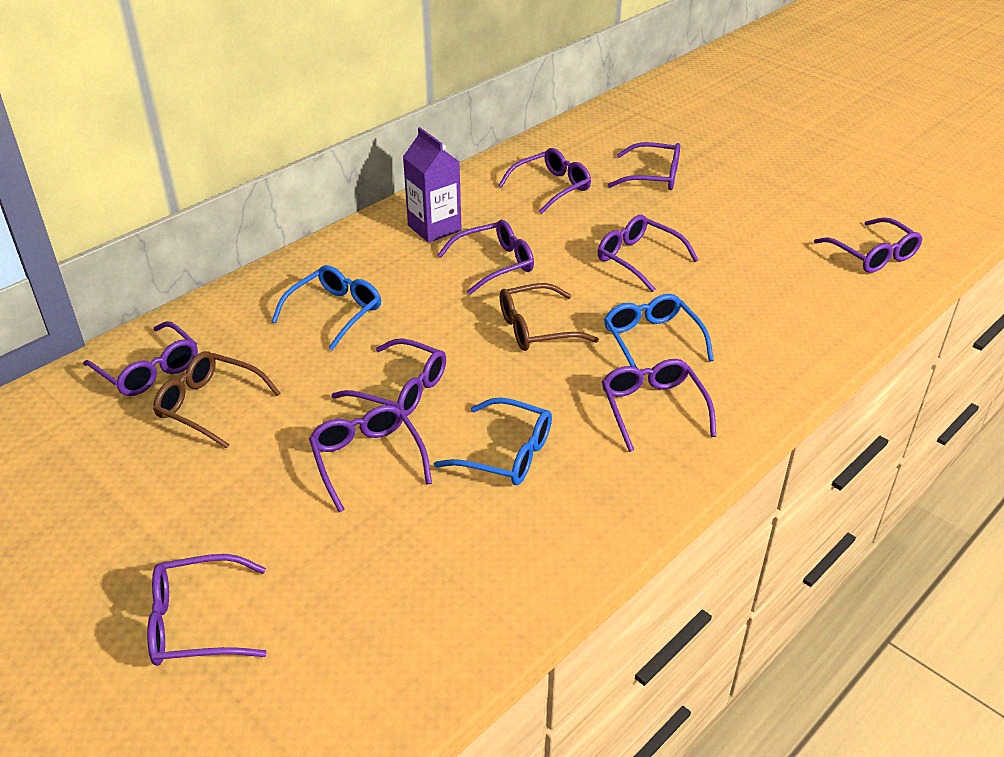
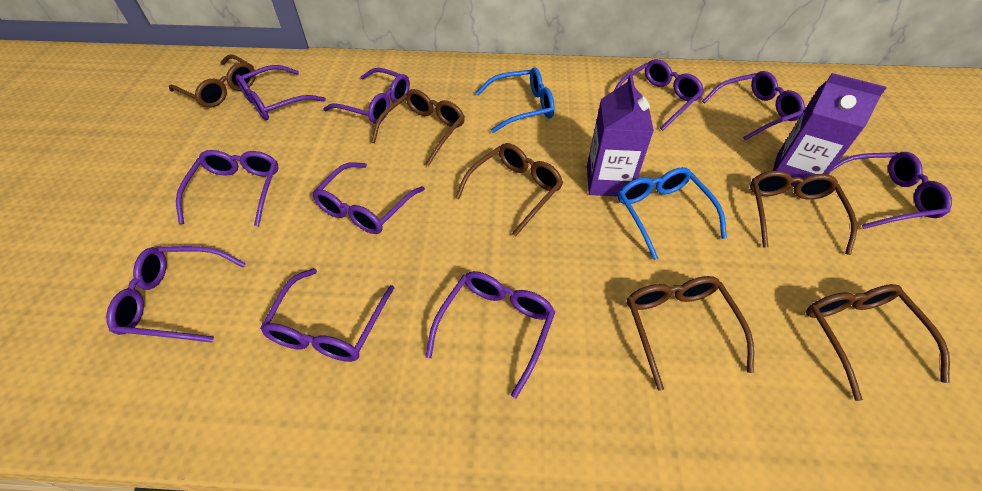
blue glasses: 3 -> 2
brown glasses: 2 -> 6
purple carton: 1 -> 2

